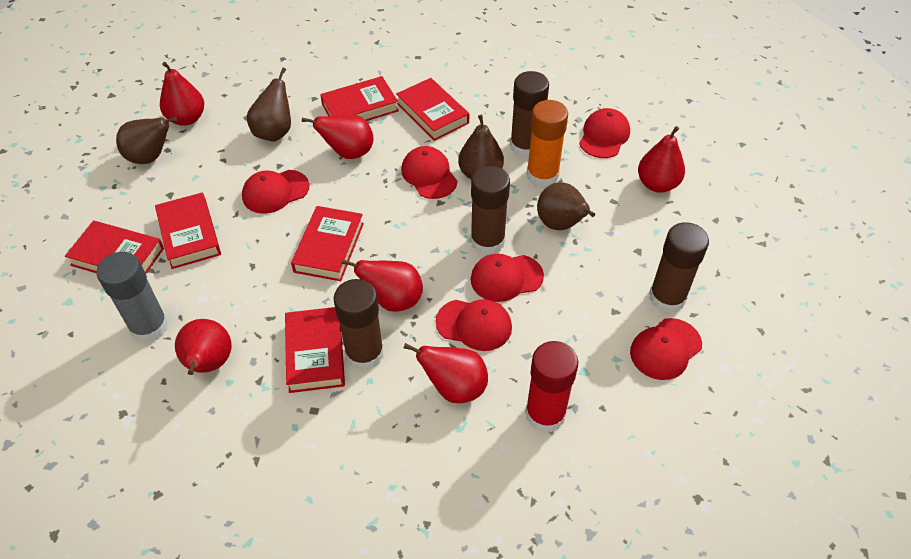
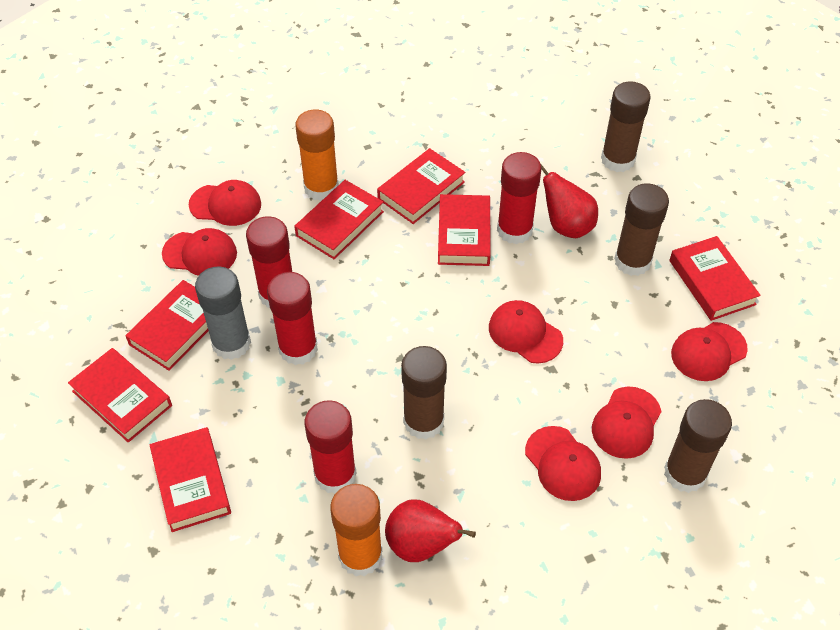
brown pear: 4 -> 0
orange glue stick: 1 -> 2
red book: 6 -> 7
red glue stick: 1 -> 4
red pear: 6 -> 2

